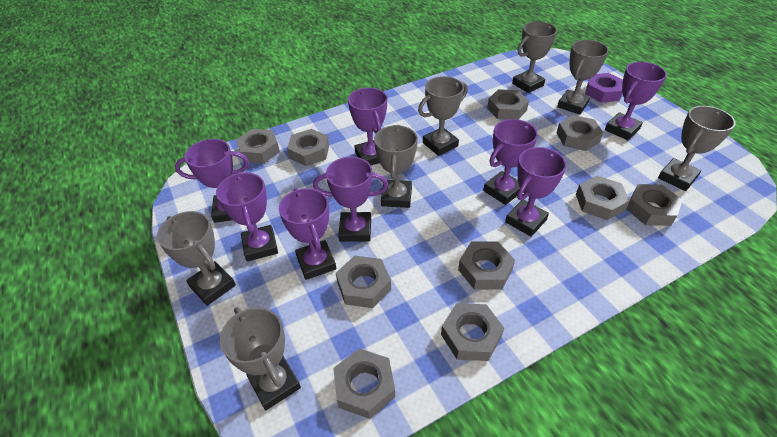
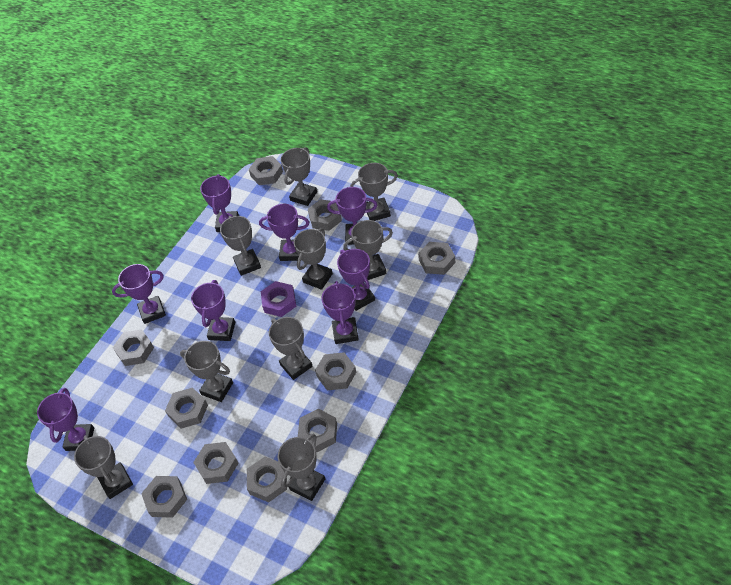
grey trophy: 7 -> 9

